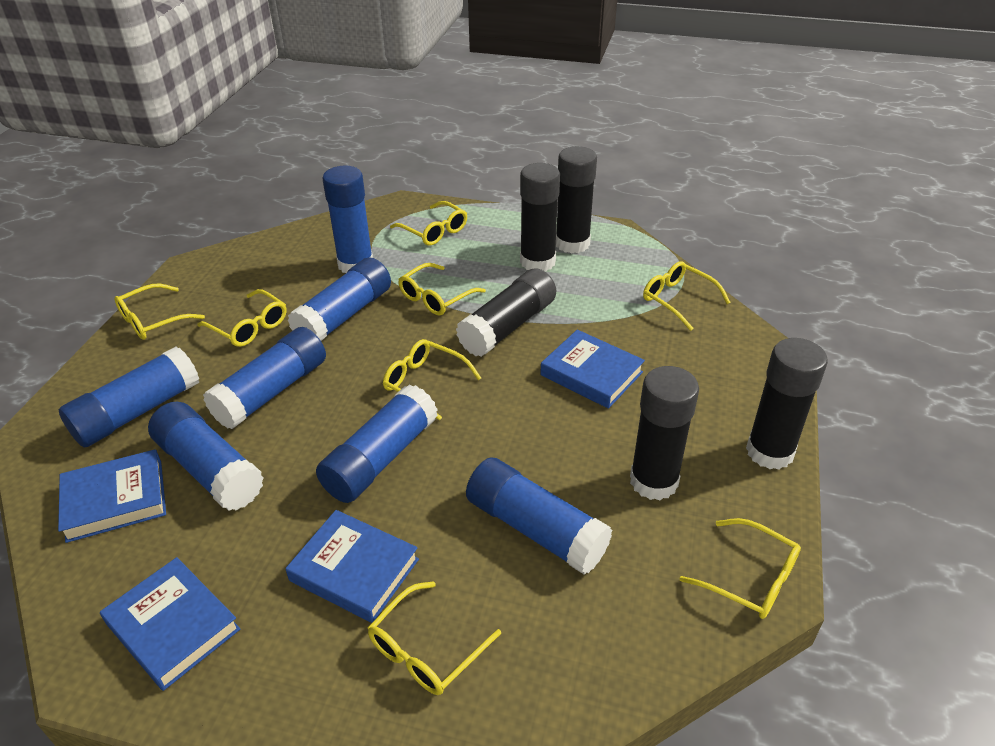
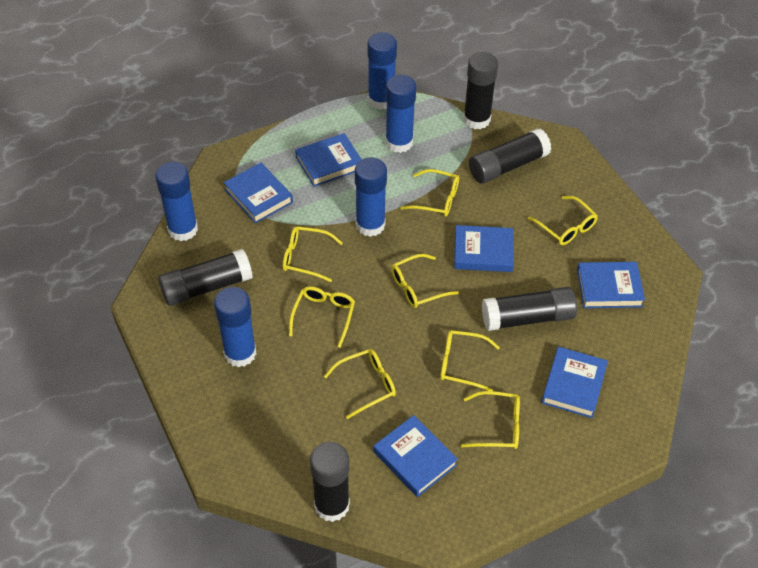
blue book: 4 -> 6
blue glue stick: 7 -> 5

